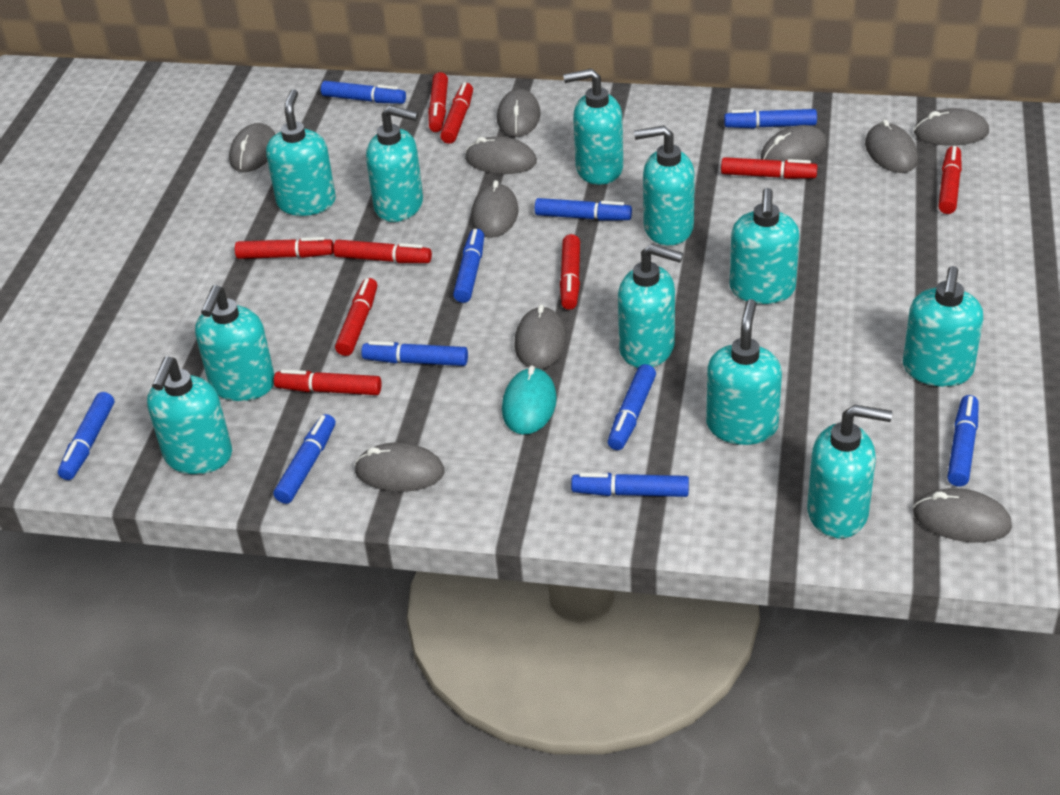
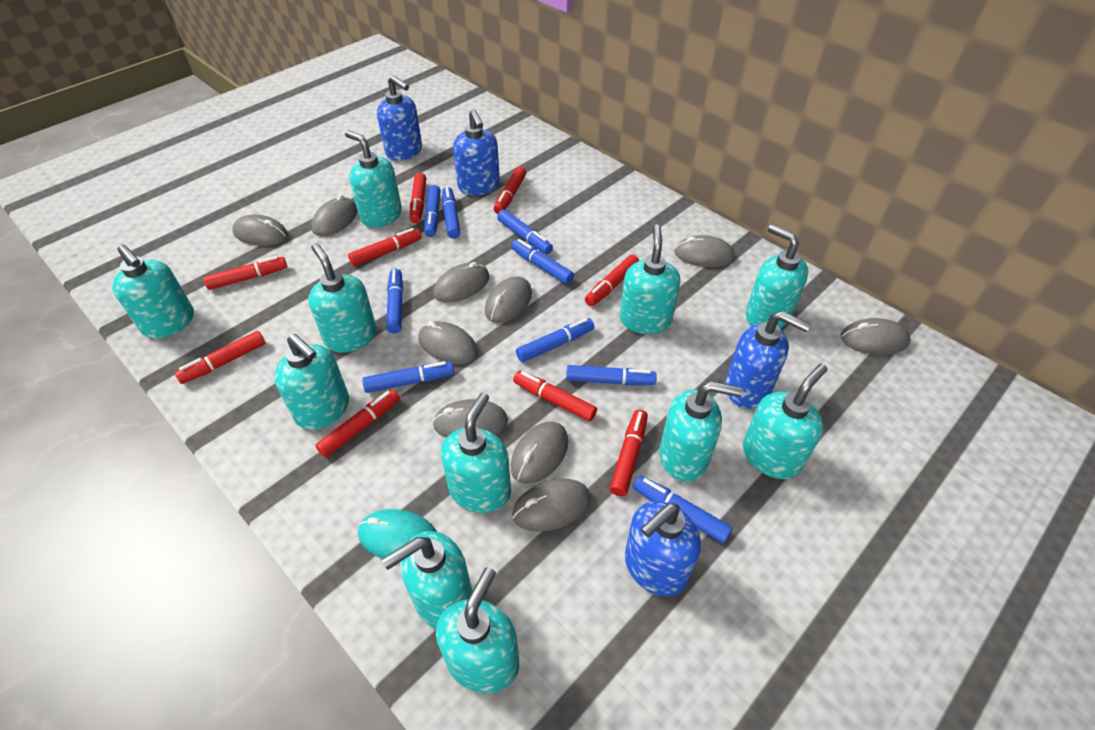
blue marker: 10 -> 9
blue soap dispenser: 0 -> 4

